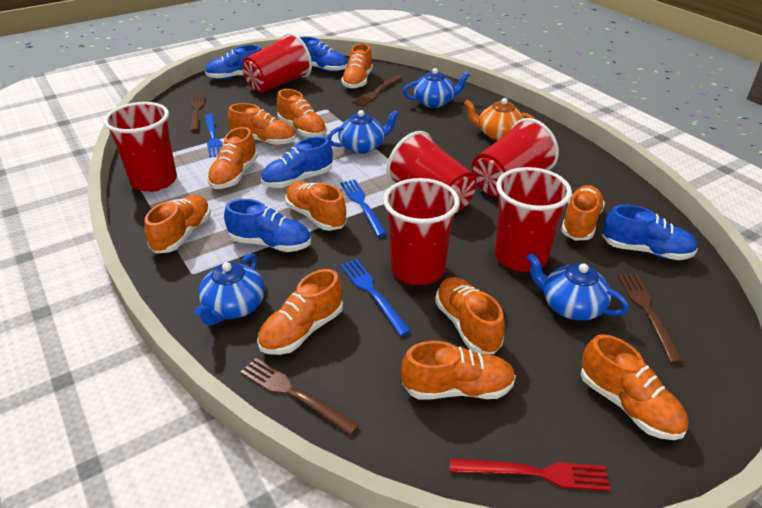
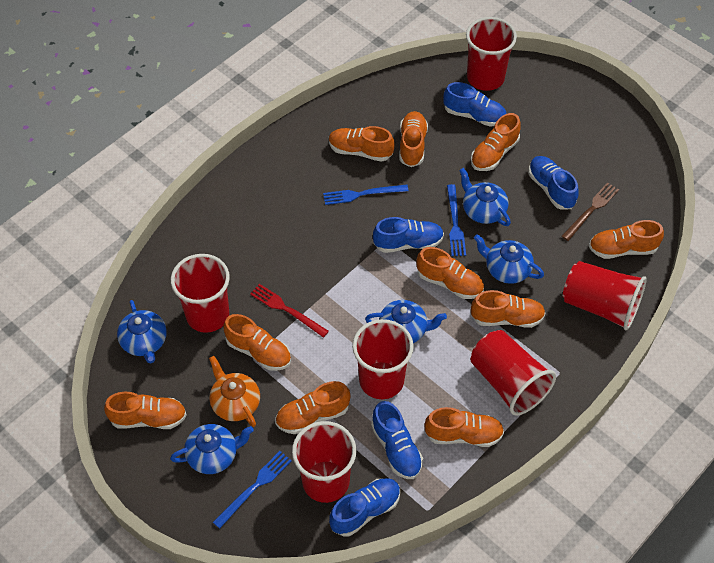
blue teapot: 4 -> 5
brown fork: 4 -> 1
orange shoe: 11 -> 10

